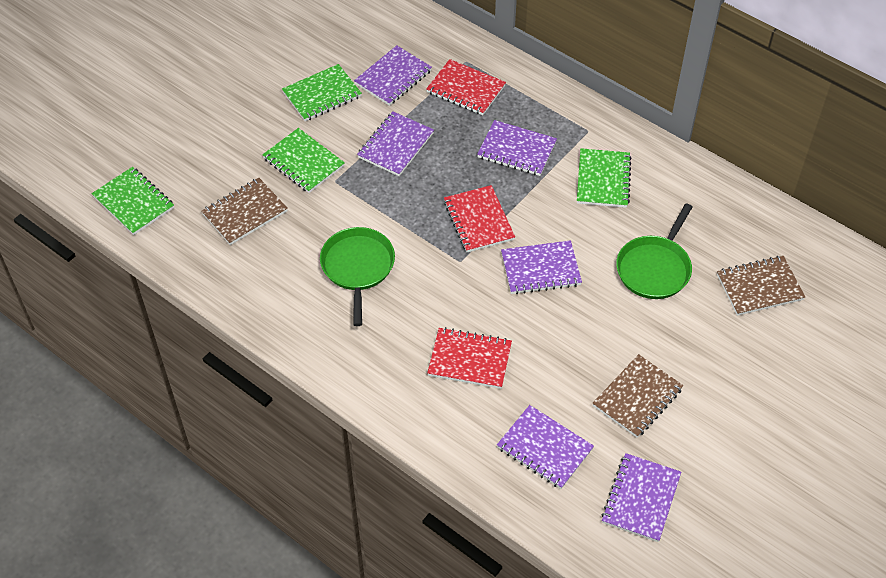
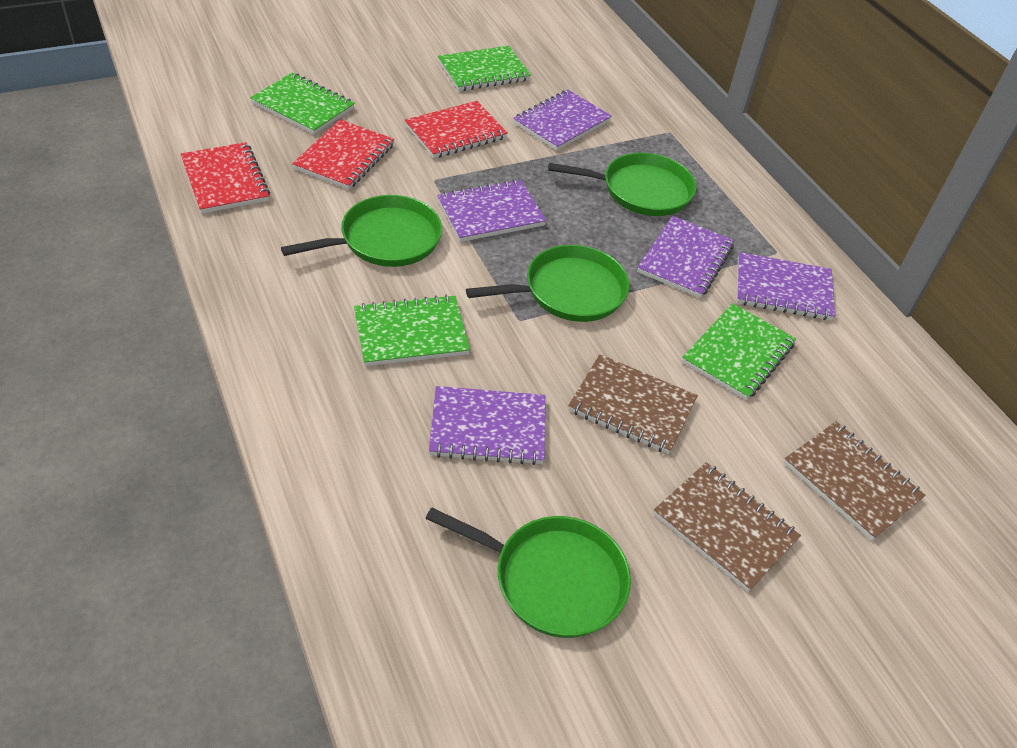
green pan: 2 -> 4
purple notebook: 6 -> 5

